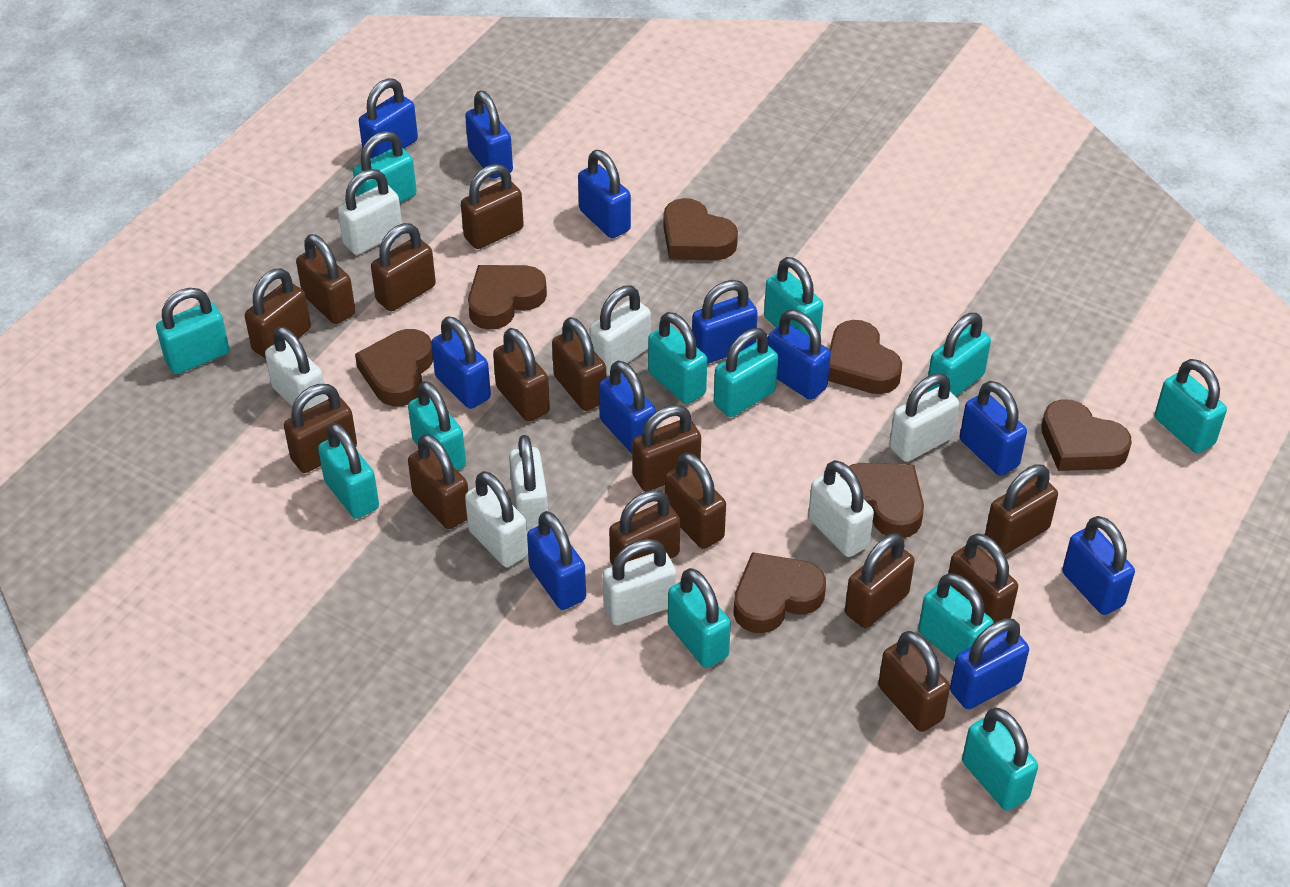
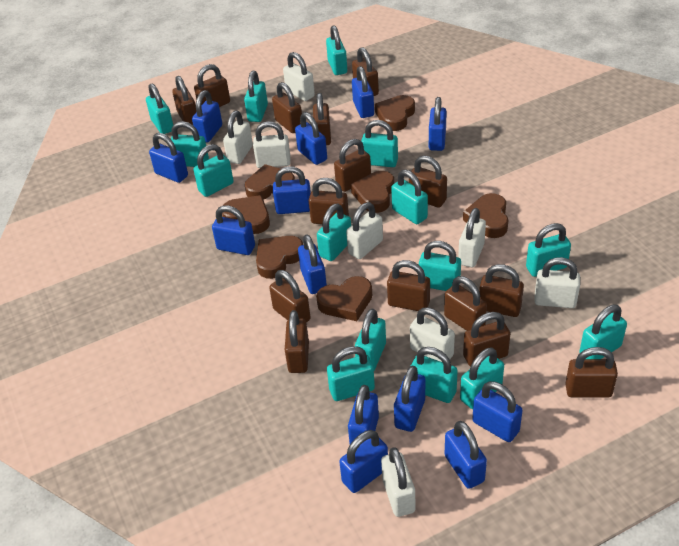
blue padlock: 11 -> 13
turquoise padlock: 12 -> 15

